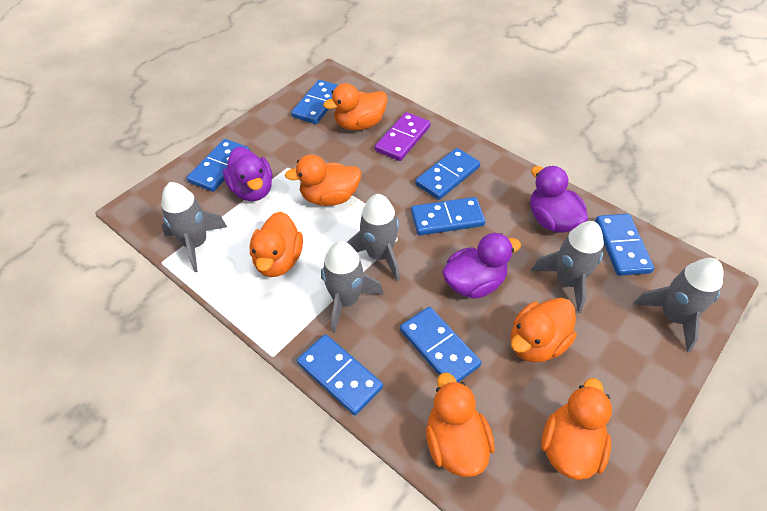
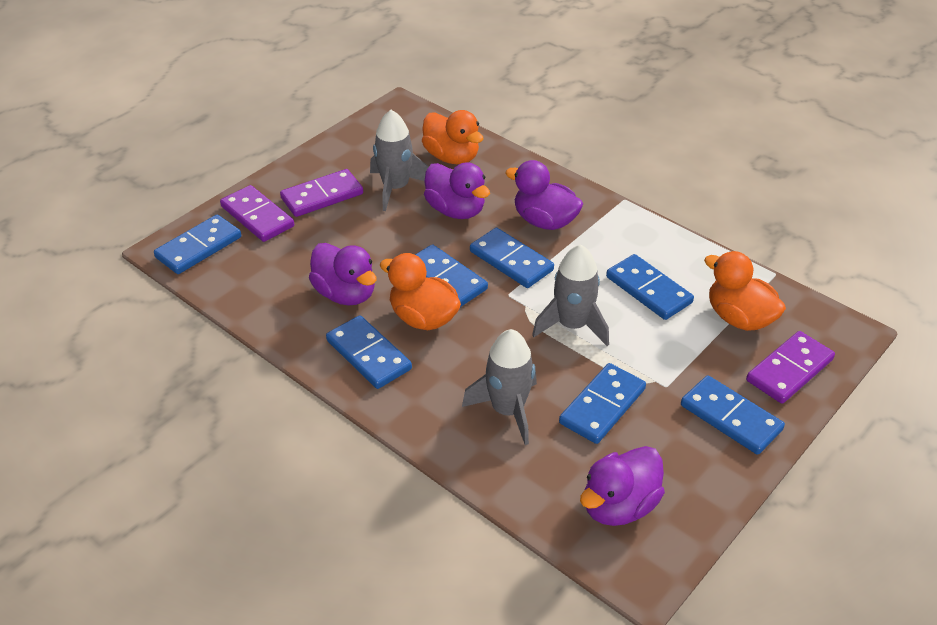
grey rocket: 5 -> 3
orange duck: 6 -> 3
purple domino: 1 -> 3
purple duck: 3 -> 4

